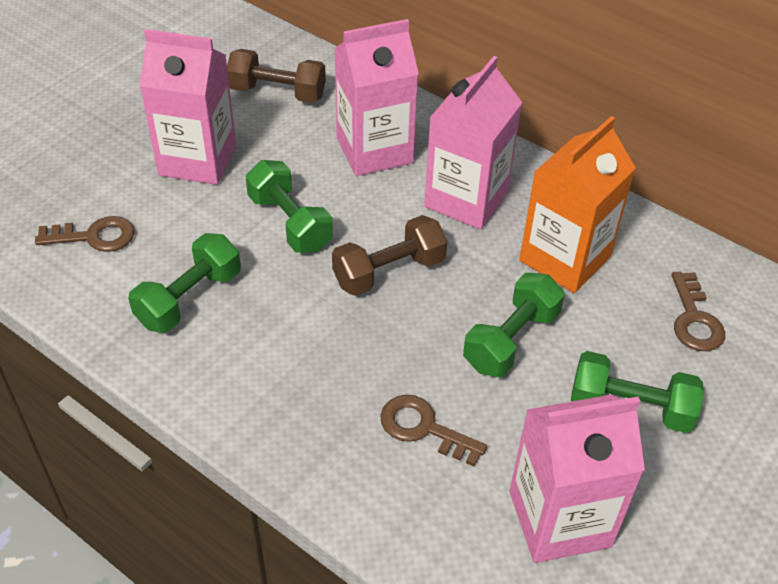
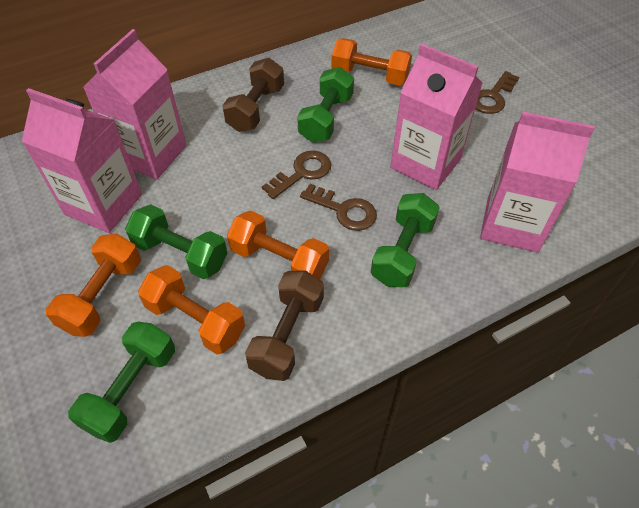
orange carton: 1 -> 0
orange dumbbell: 0 -> 4

